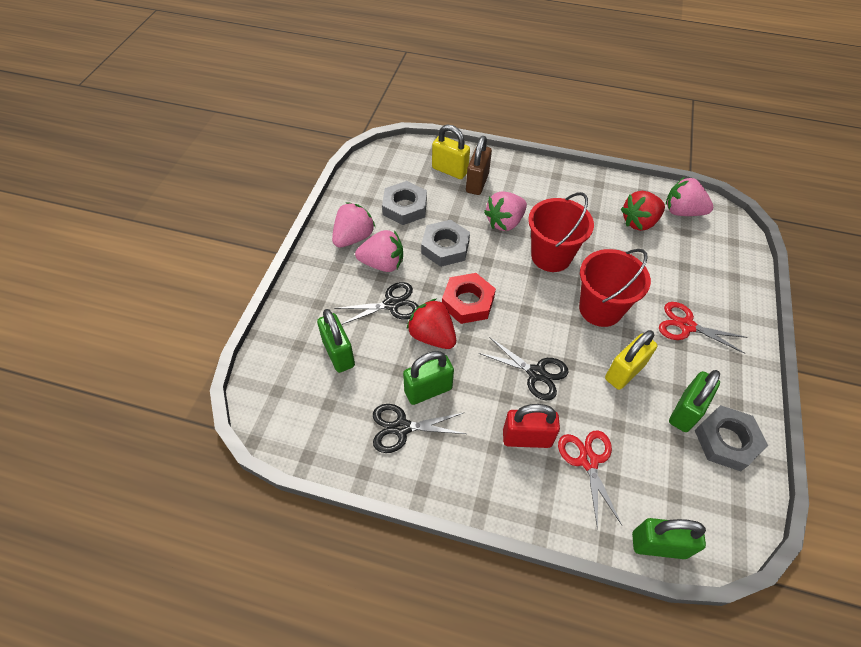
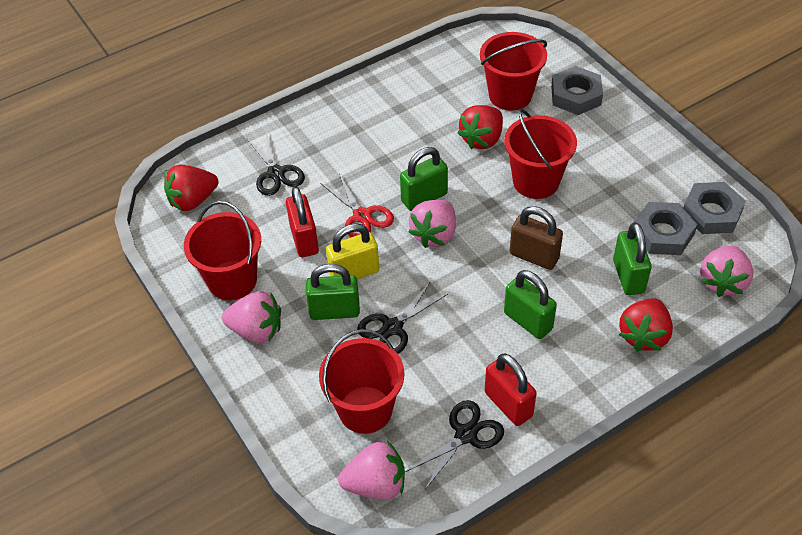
red bucket: 2 -> 4
red nut: 1 -> 0
red padlock: 1 -> 2
red scissors: 2 -> 1
red strawberry: 2 -> 3
yellow padlock: 2 -> 1

